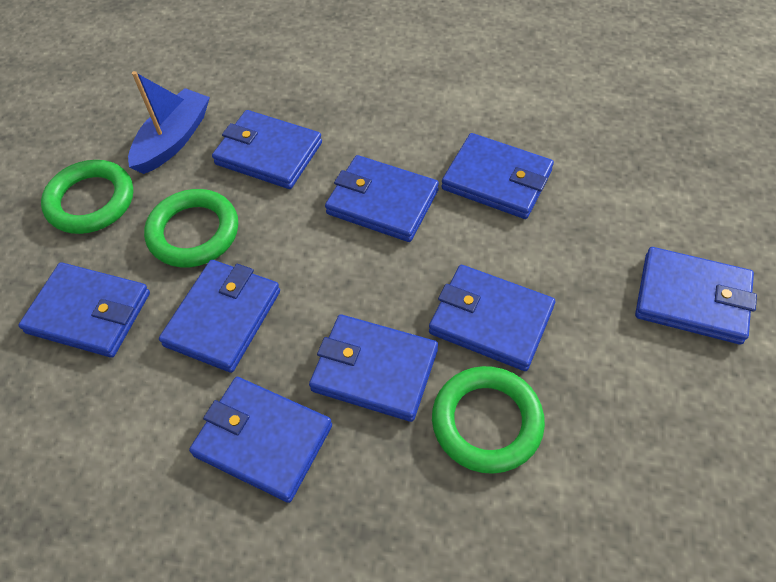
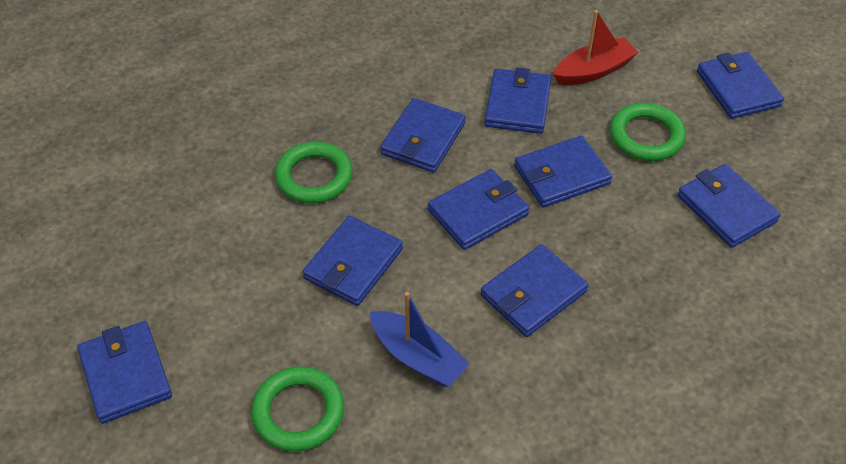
red boat: 0 -> 1

